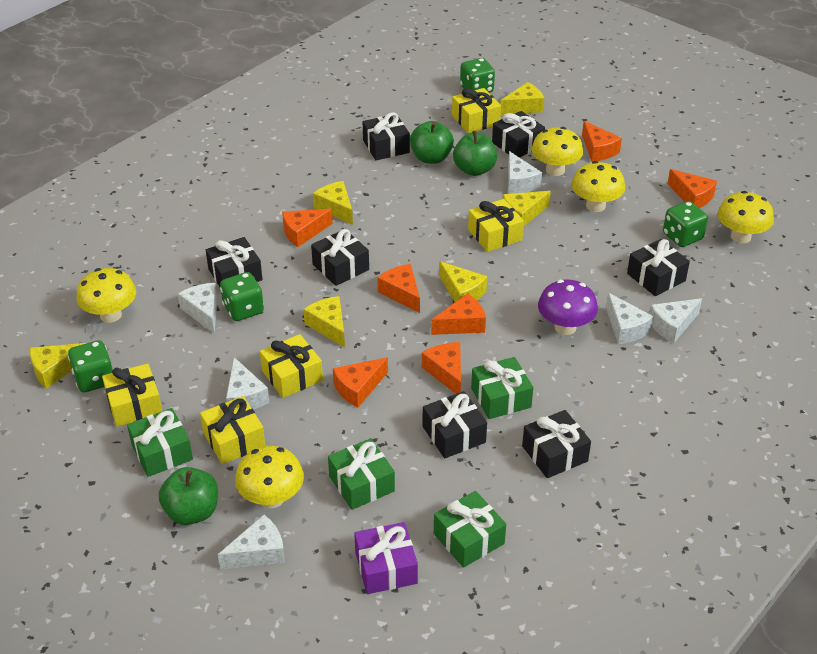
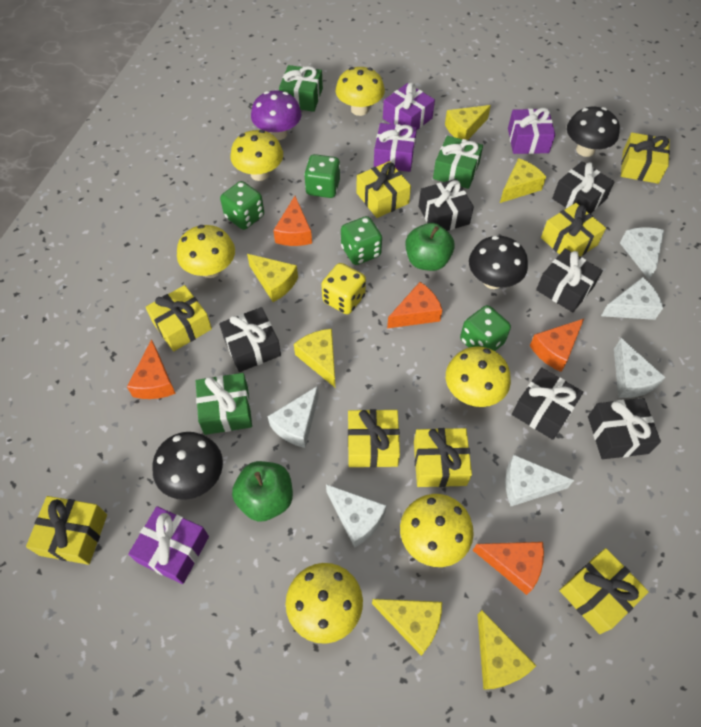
black gift: 7 -> 6
black mushroom: 0 -> 3
green apple: 3 -> 2
green gift: 4 -> 3
orange cheese: 7 -> 5
purple gift: 1 -> 4
yellow dice: 0 -> 1
yellow gift: 5 -> 8
yellow mushroom: 5 -> 6

